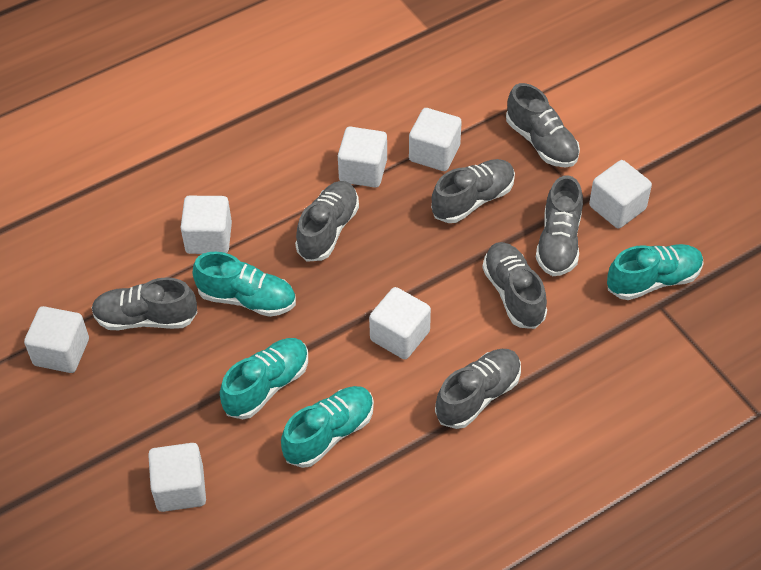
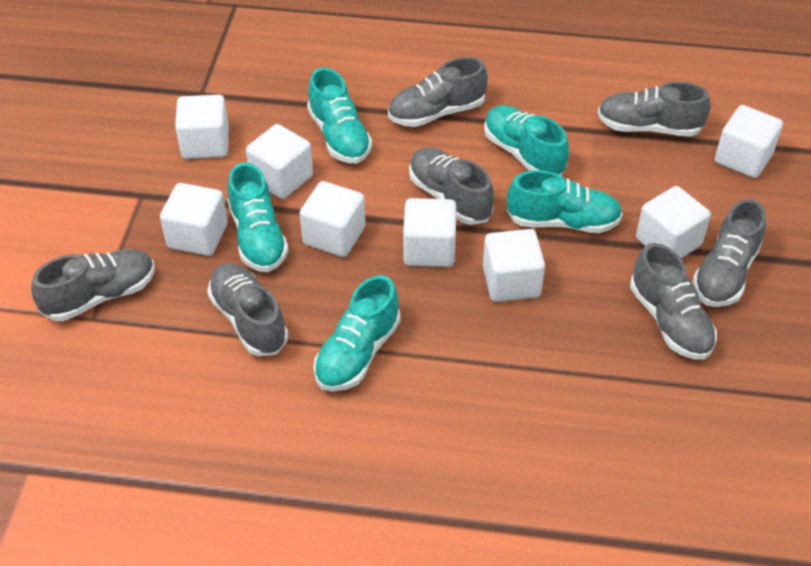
turquoise shoe: 4 -> 5
white cube: 7 -> 8

